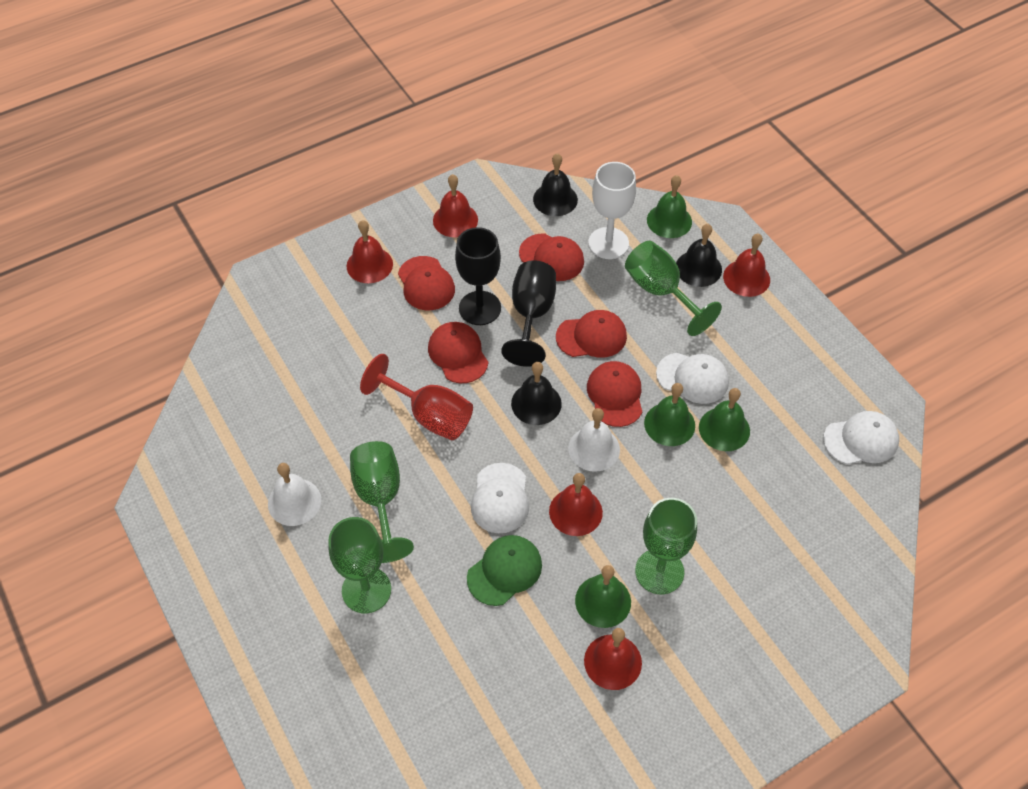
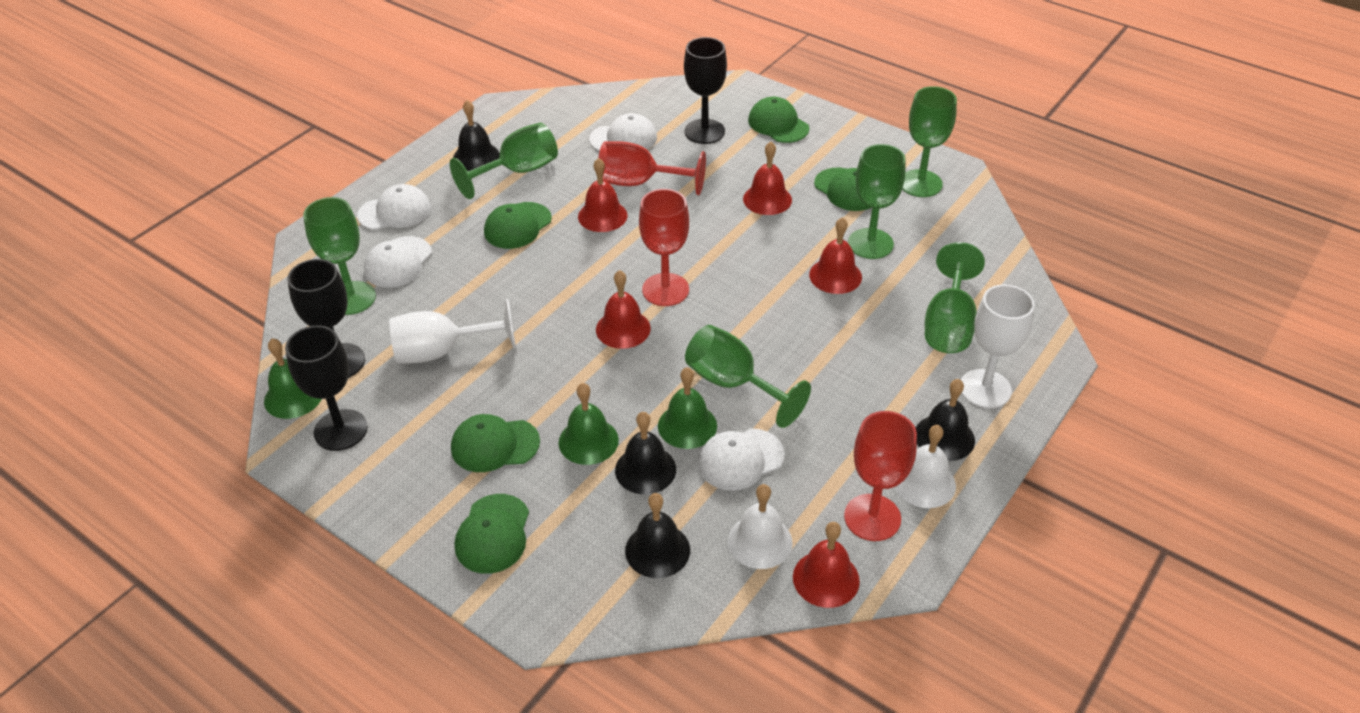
black bell: 3 -> 4
black goblet: 2 -> 3
green bell: 4 -> 3
green cap: 1 -> 5
green goblet: 4 -> 6
red cap: 5 -> 0
red goblet: 1 -> 3
white cap: 3 -> 4
white goblet: 1 -> 2

